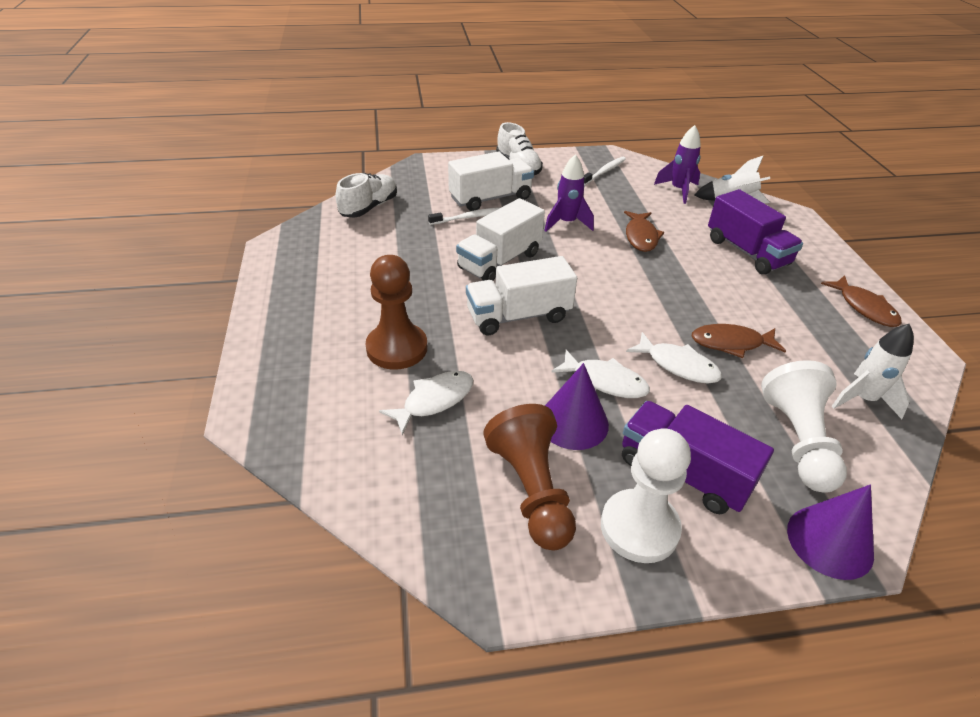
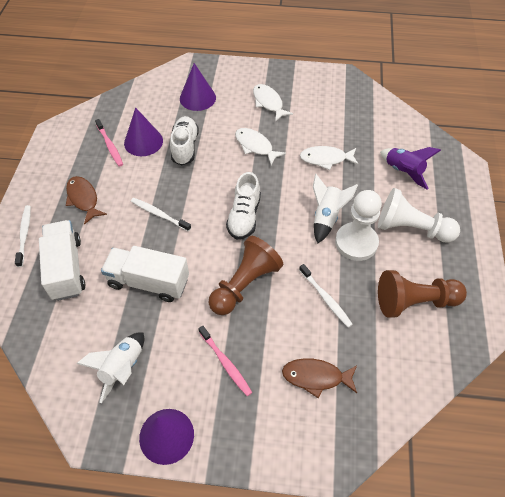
brown fish: 3 -> 2
pink toothbrush: 0 -> 2
purple cone: 2 -> 3
purple rocket: 2 -> 1
purple truck: 2 -> 0
white toothbrush: 2 -> 3
white truck: 3 -> 2

